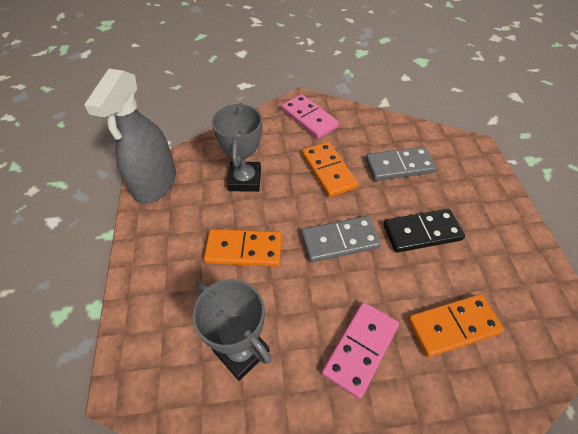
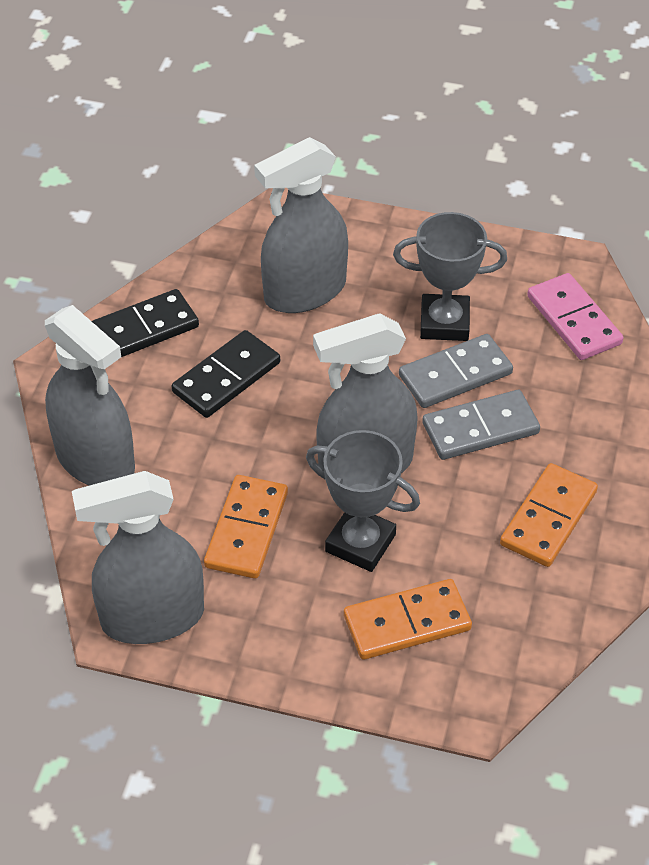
black domino: 1 -> 2
grey spray bottle: 1 -> 4
pink domino: 2 -> 1

